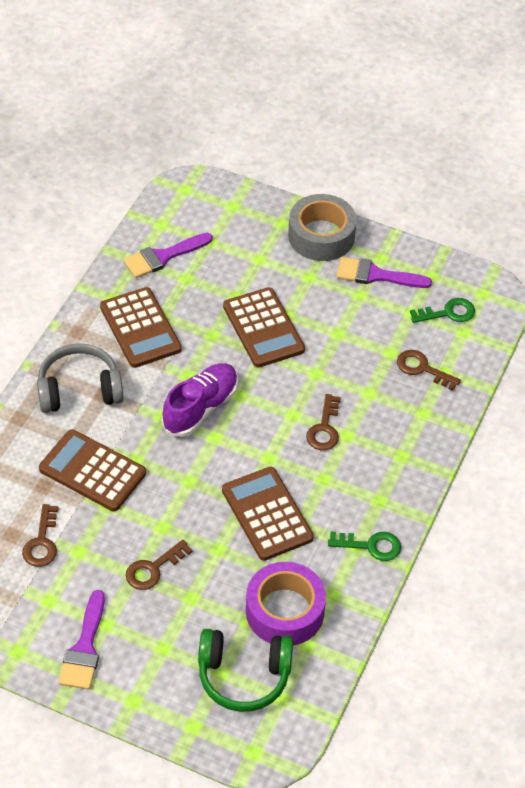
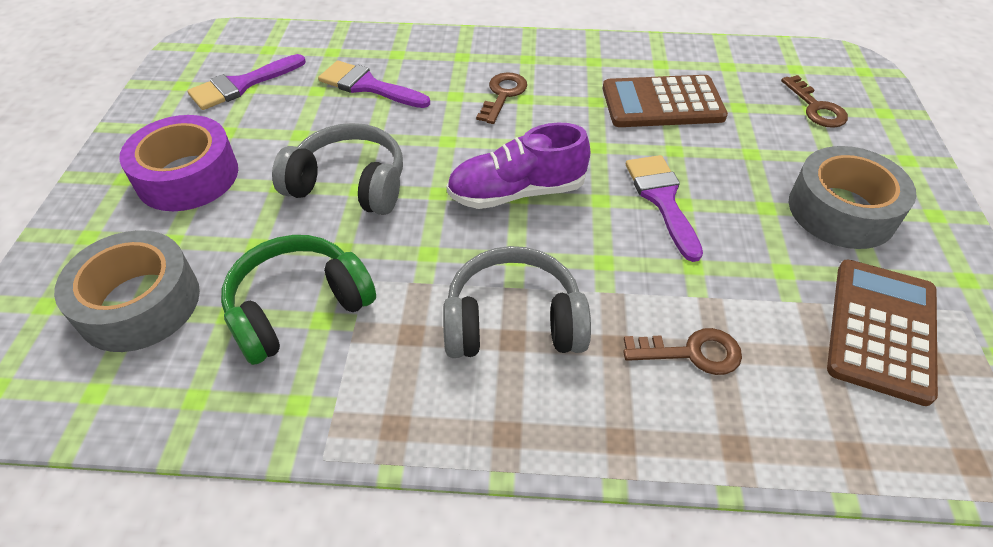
brown calculator: 4 -> 2
brown key: 4 -> 3
green key: 2 -> 0
grey headphones: 1 -> 2
grey tape: 1 -> 2

